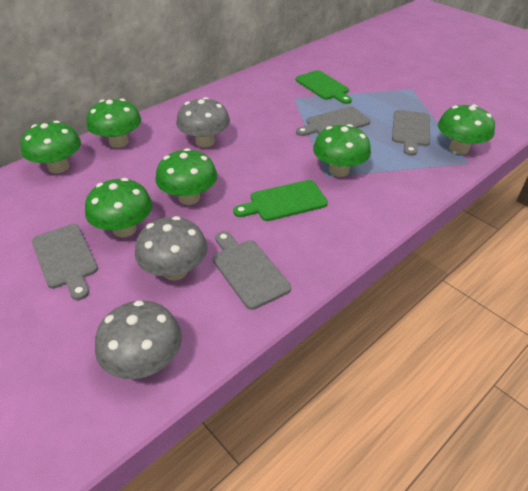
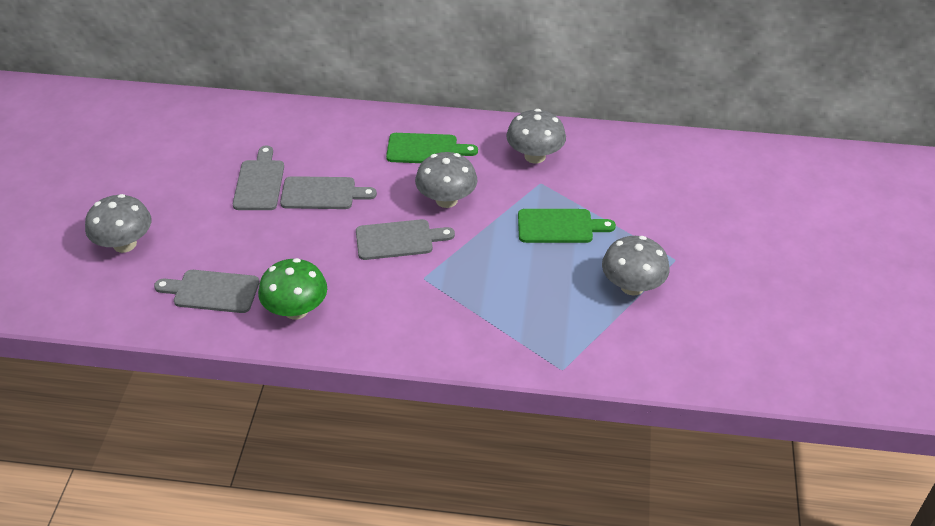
green mushroom: 6 -> 1
grey mushroom: 3 -> 4

